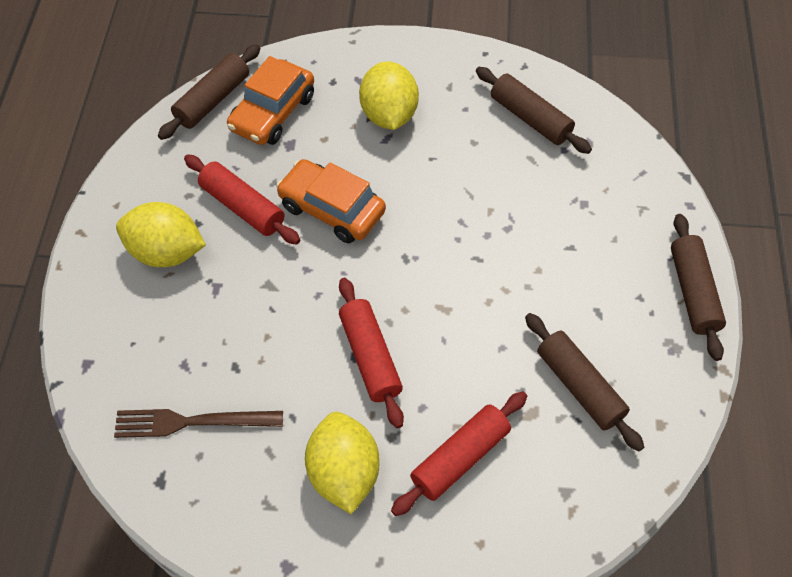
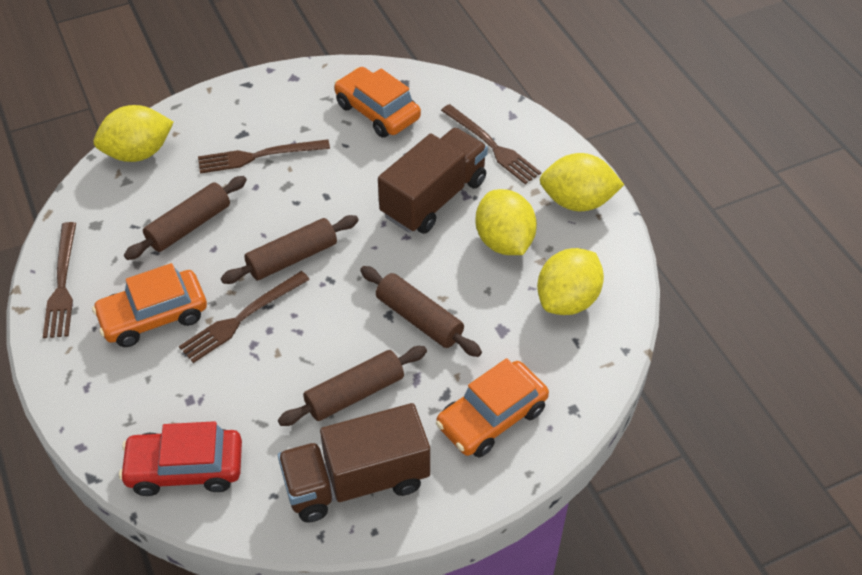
brown fork: 1 -> 4
brown truck: 0 -> 2
orange car: 2 -> 3
red car: 0 -> 1
red rolling pin: 3 -> 0
yellow lemon: 3 -> 4

